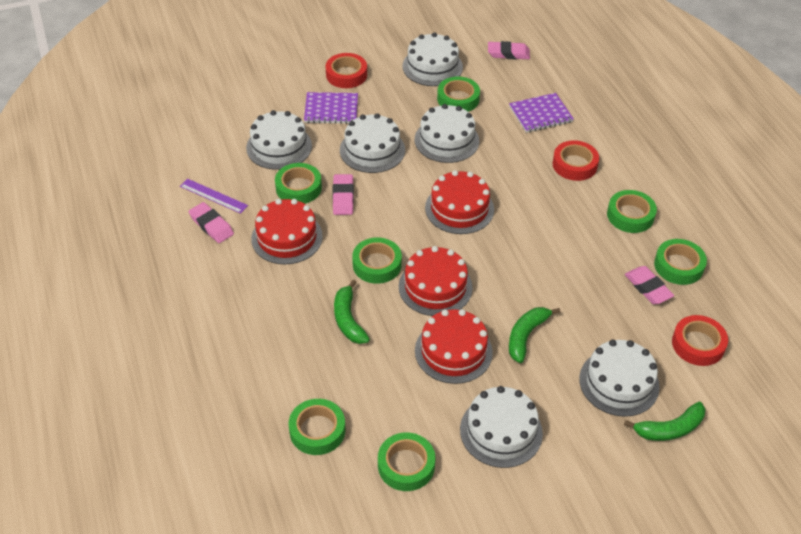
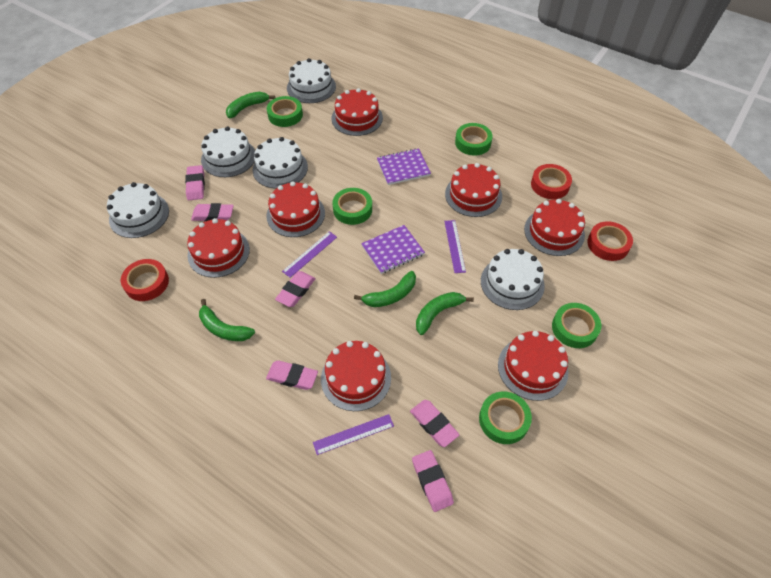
green banana: 3 -> 4
green tape: 7 -> 5
pink eraser: 4 -> 6
purple ruler: 1 -> 3
red cake: 4 -> 7
white cake: 6 -> 5

